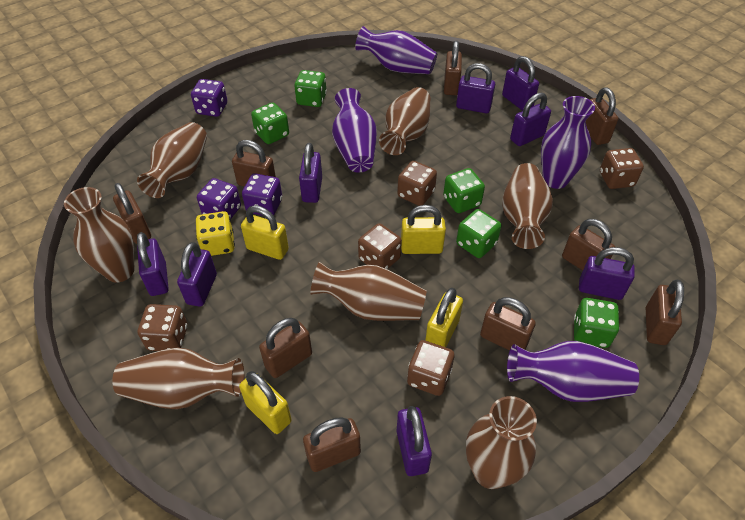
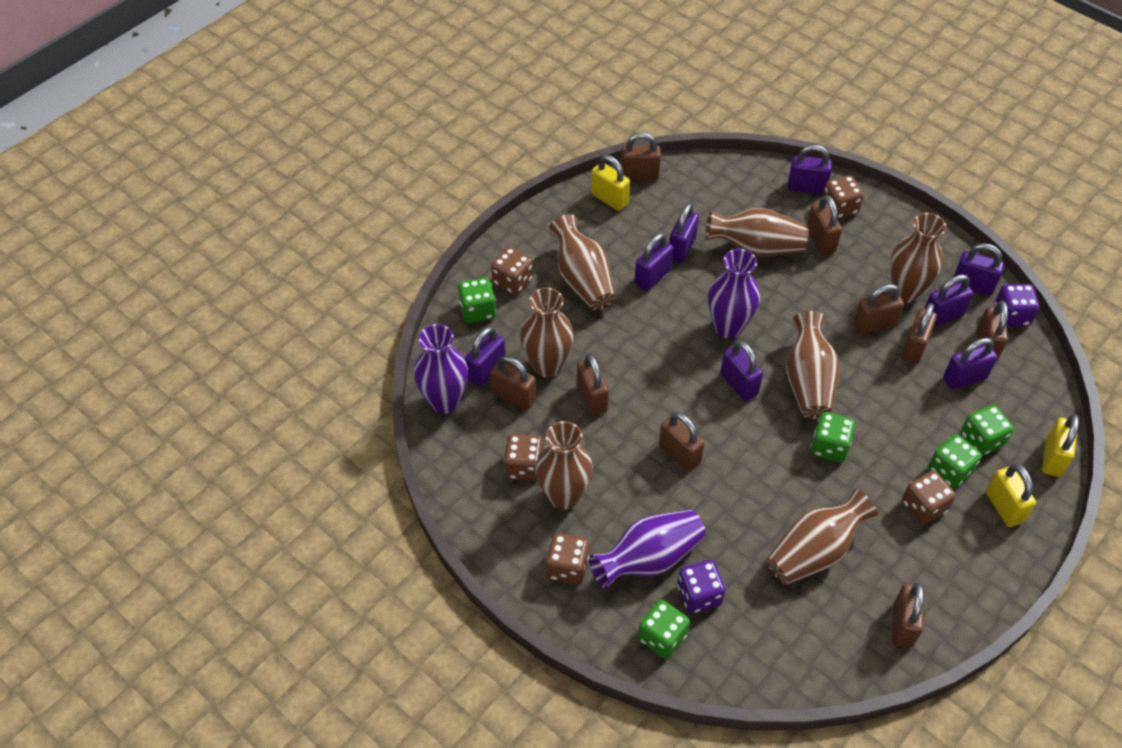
purple dice: 3 -> 2
purple vase: 4 -> 3
yellow dice: 1 -> 0
yellow padlock: 4 -> 3

